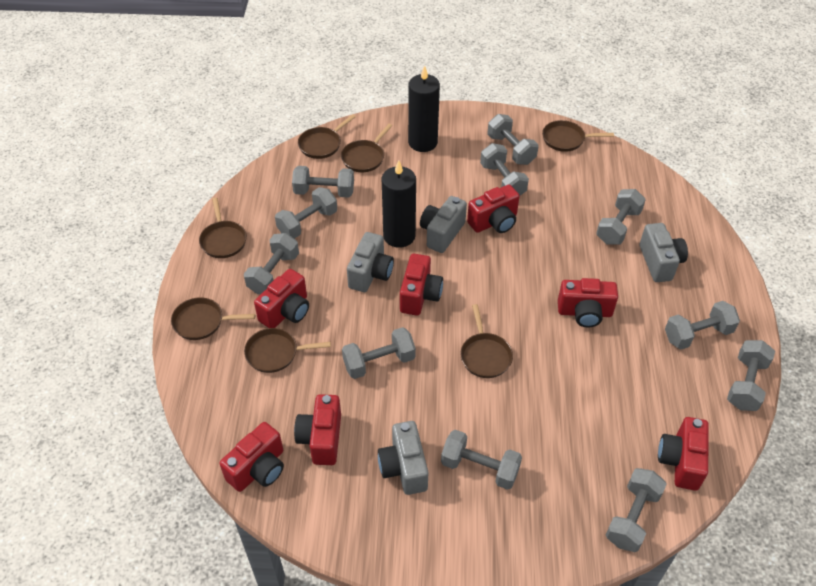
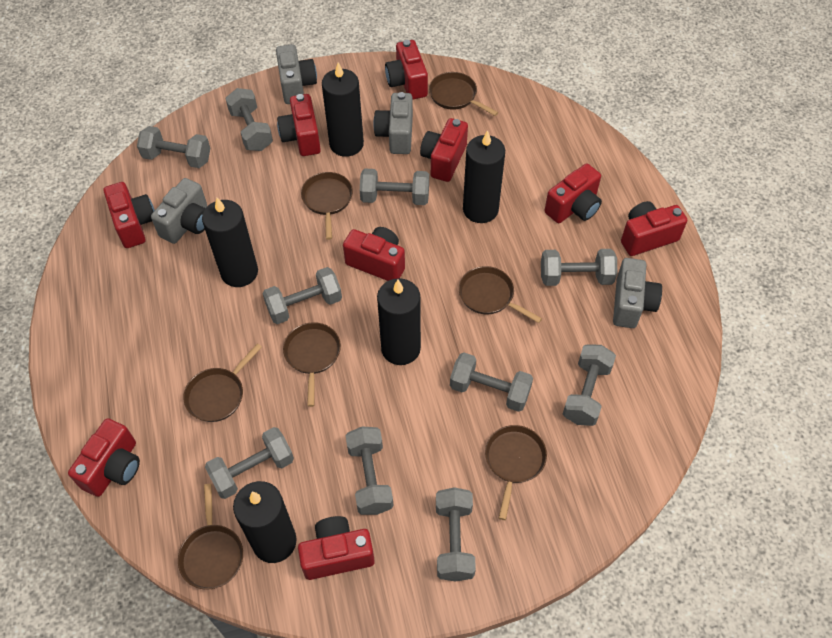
black candle: 2 -> 5
grey dumbbell: 11 -> 10
red camera: 7 -> 9

